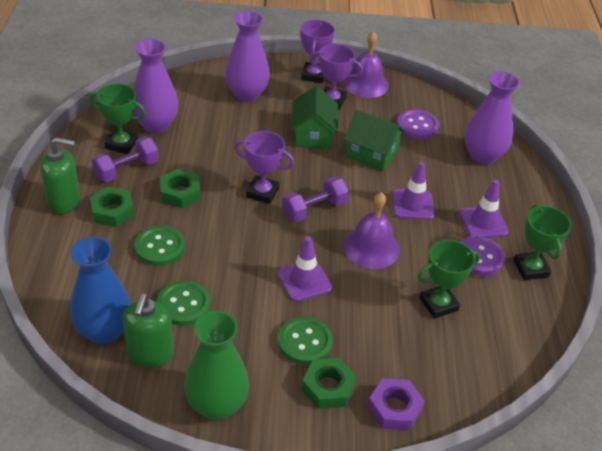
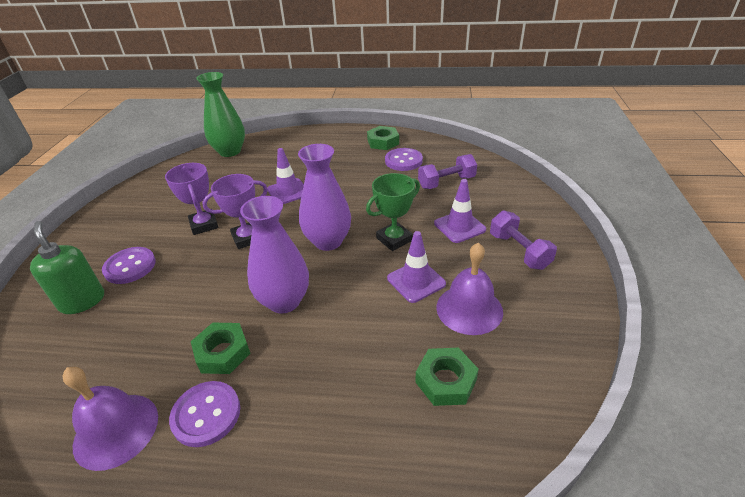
blue vase: 1 -> 0
green button: 3 -> 0
green house: 2 -> 0
green soap dispenser: 2 -> 1
green trophy: 3 -> 1
purple button: 2 -> 3
purple nut: 1 -> 0
purple trophy: 3 -> 2
purple vase: 3 -> 2

